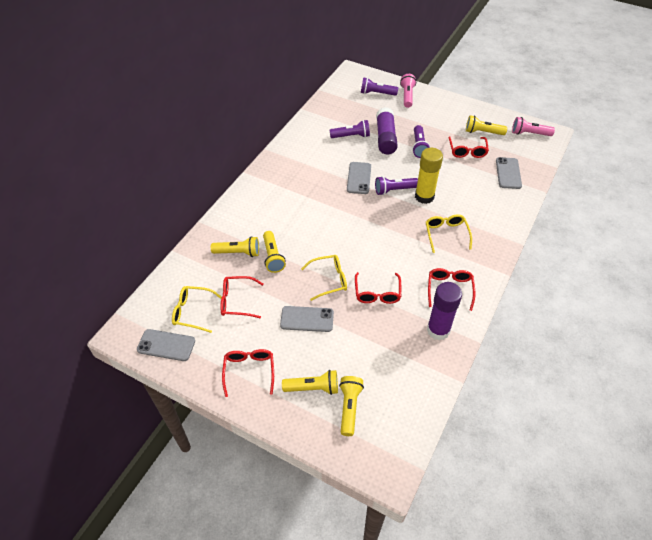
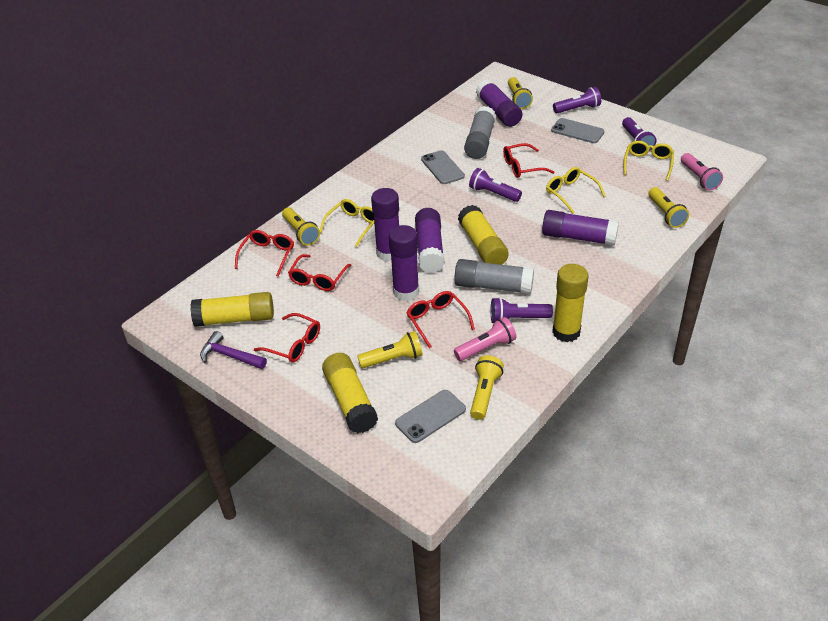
grey glue stick: 0 -> 2
grey phone: 4 -> 3
purple glue stick: 2 -> 5
purple hammer: 0 -> 1
yellow glue stick: 1 -> 4

